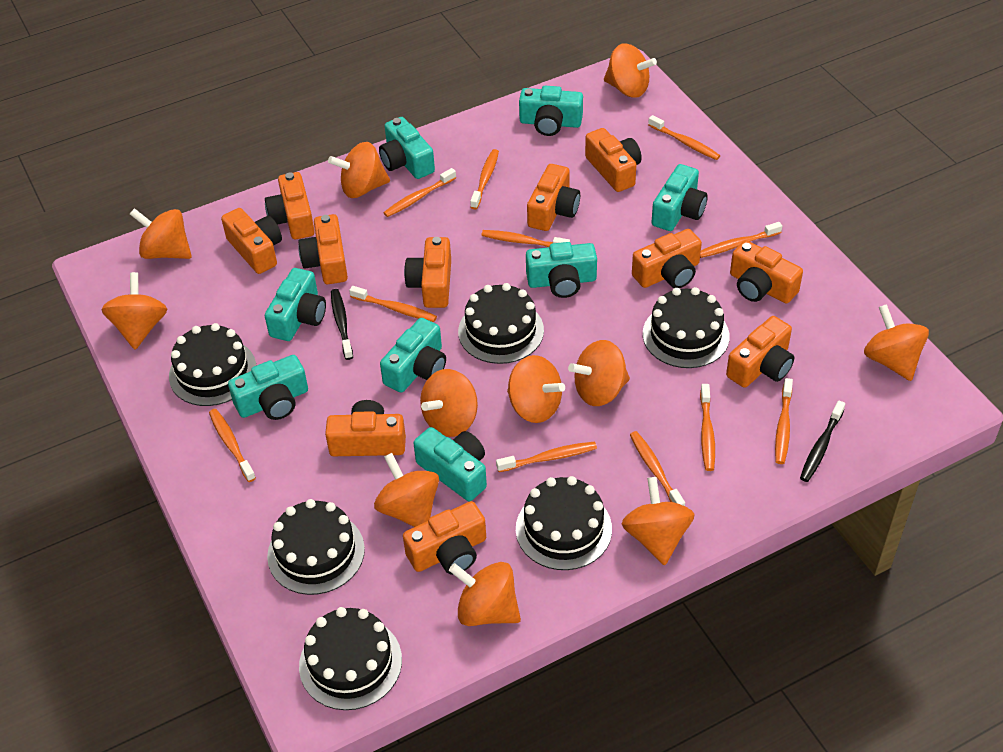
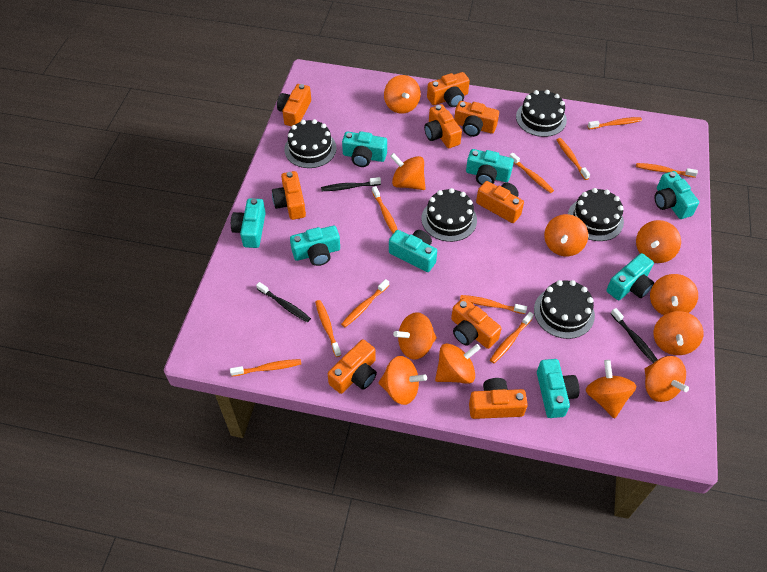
black cake: 6 -> 5
black toothbrush: 2 -> 3
orange camera: 11 -> 9
orange toothbrush: 11 -> 10

